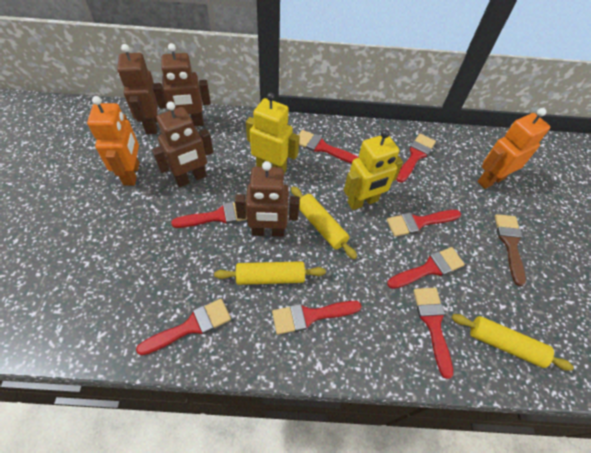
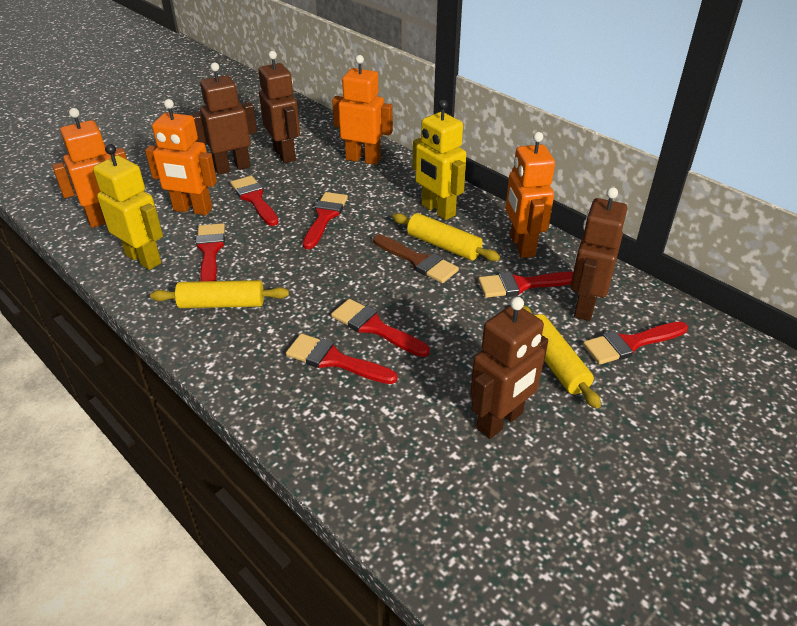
orange robot: 2 -> 4
red brush: 8 -> 7

